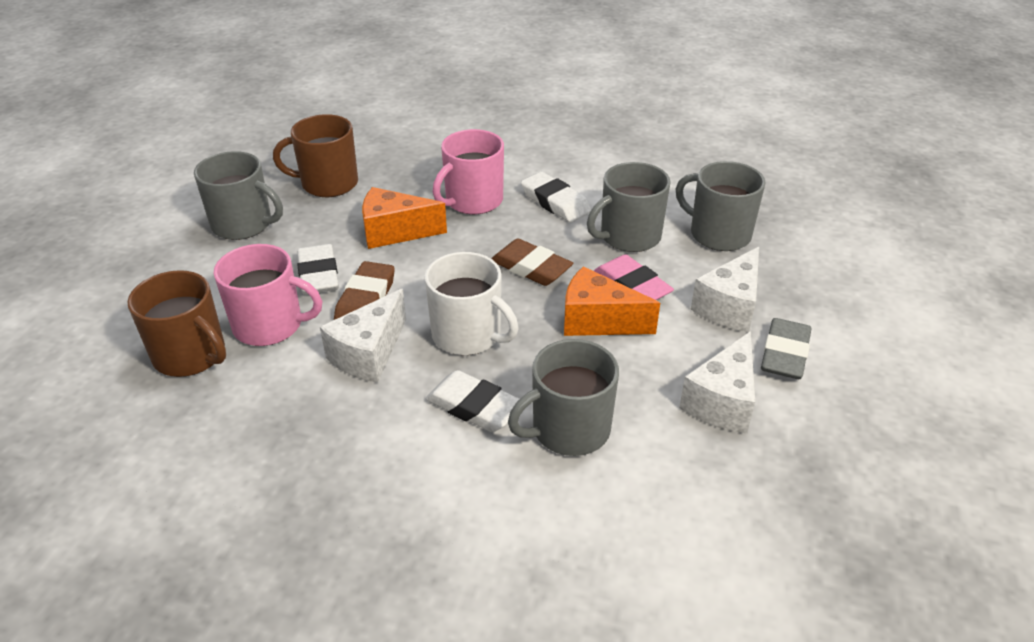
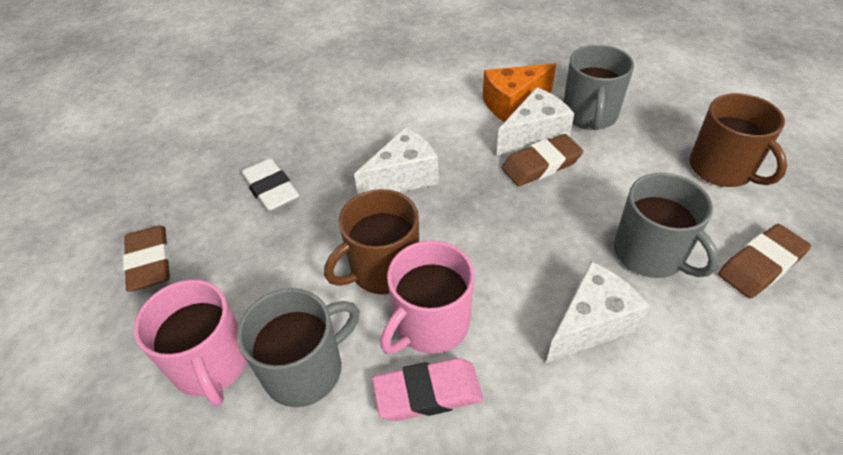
brown eraser: 2 -> 3
grey eraser: 1 -> 0
grey mug: 4 -> 3
orange cheese: 2 -> 1
white eraser: 3 -> 1
white mug: 1 -> 0

